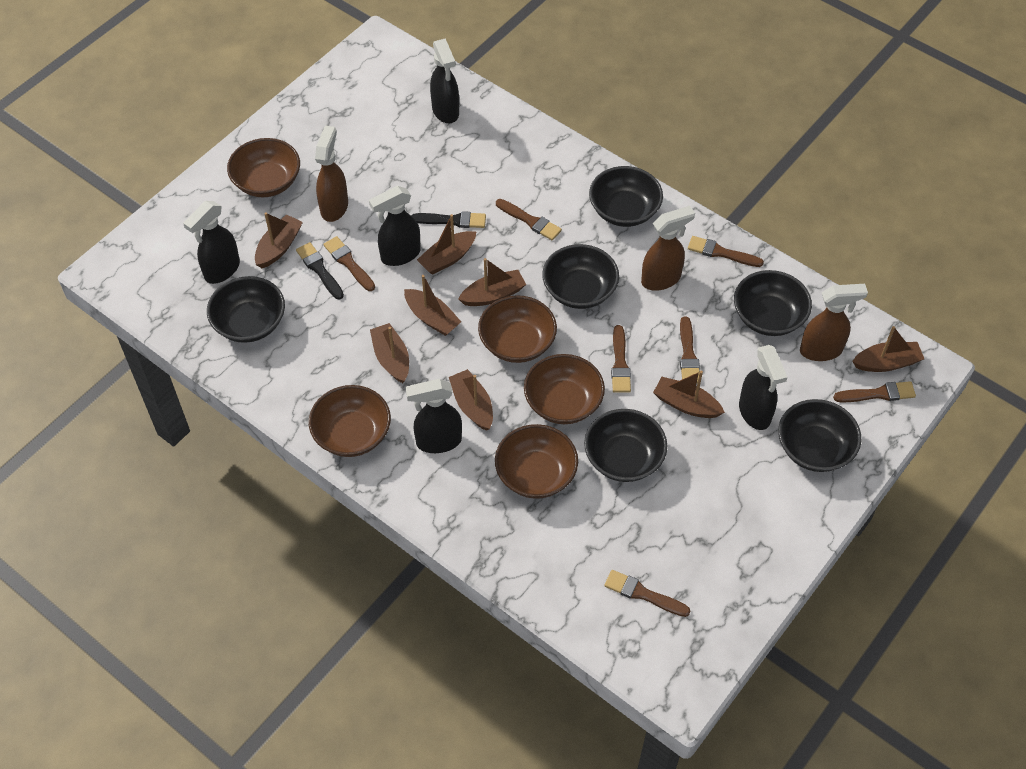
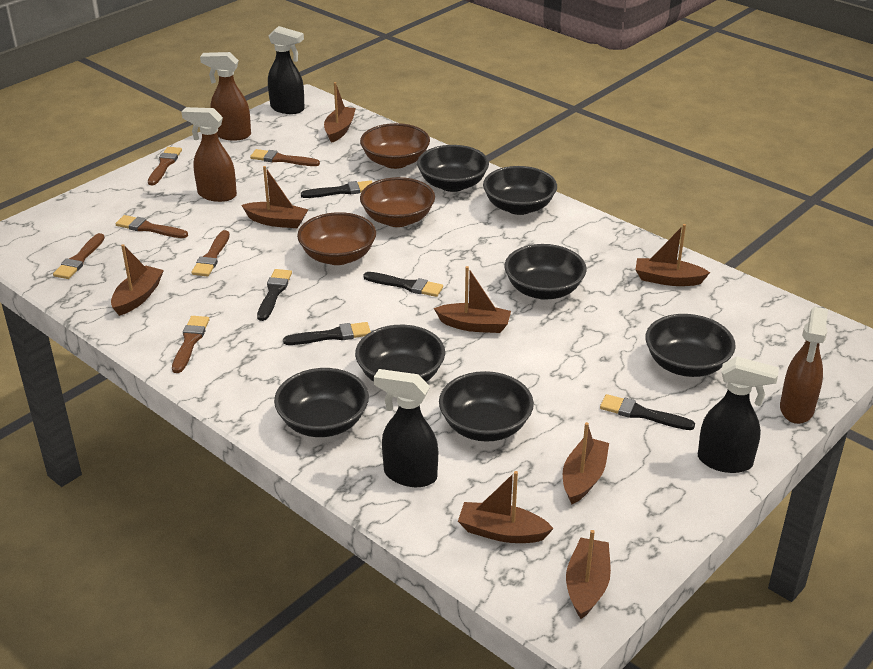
black bowl: 6 -> 7
black brush: 2 -> 5
black spray bottle: 5 -> 3
brown bowl: 5 -> 3
brown brush: 7 -> 6

